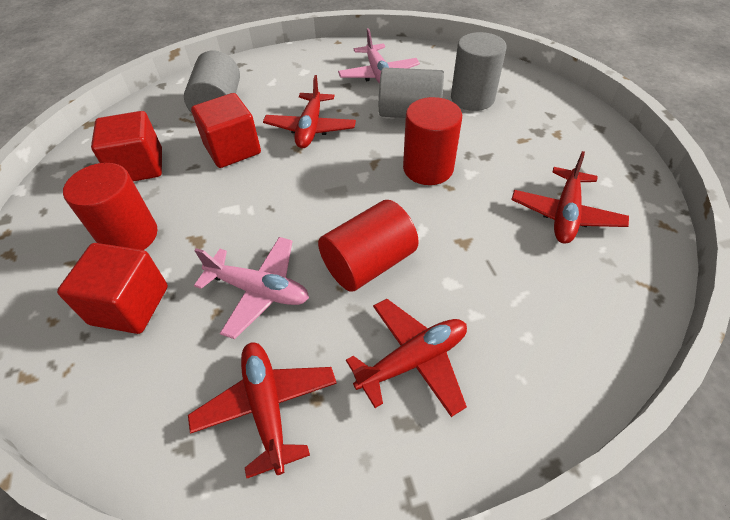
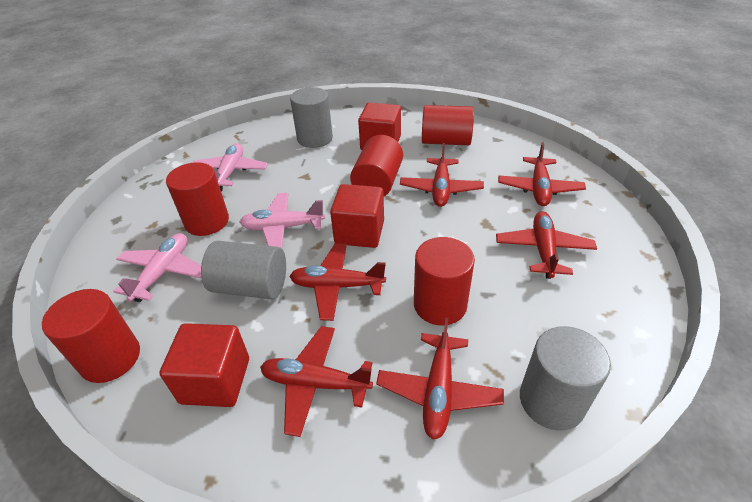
pink plane: 2 -> 3
red cylinder: 3 -> 5
red plane: 4 -> 6

